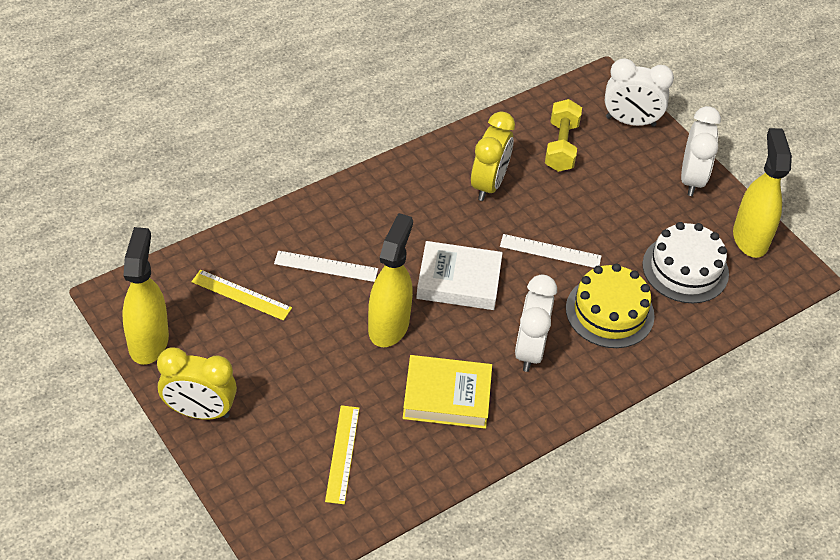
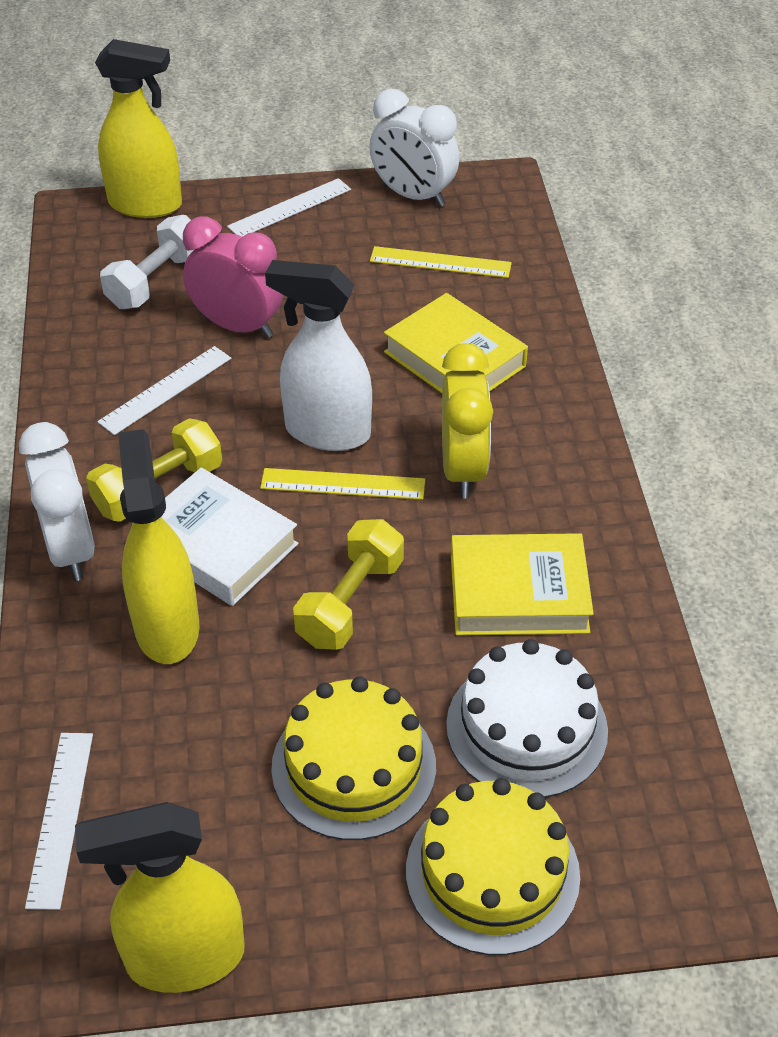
pink clock: 0 -> 1
white clock: 3 -> 2
white dumbbell: 0 -> 1
white ruler: 2 -> 3
white spray bottle: 0 -> 1
yellow book: 1 -> 2
yellow cake: 1 -> 2
yellow clock: 2 -> 1
yellow dumbbell: 1 -> 2

